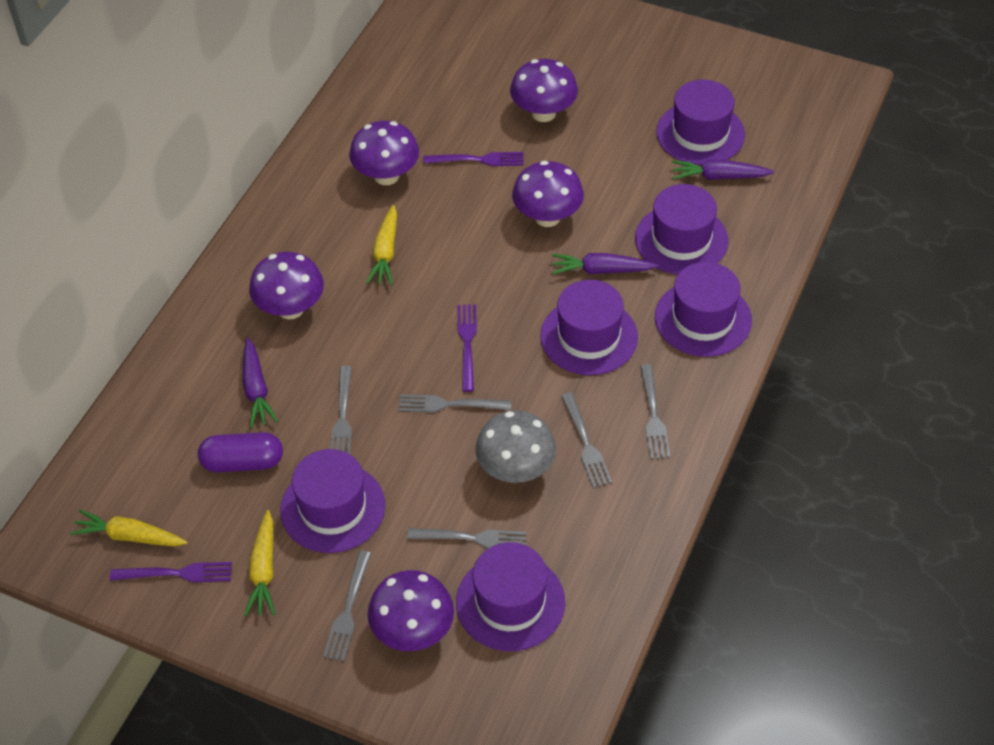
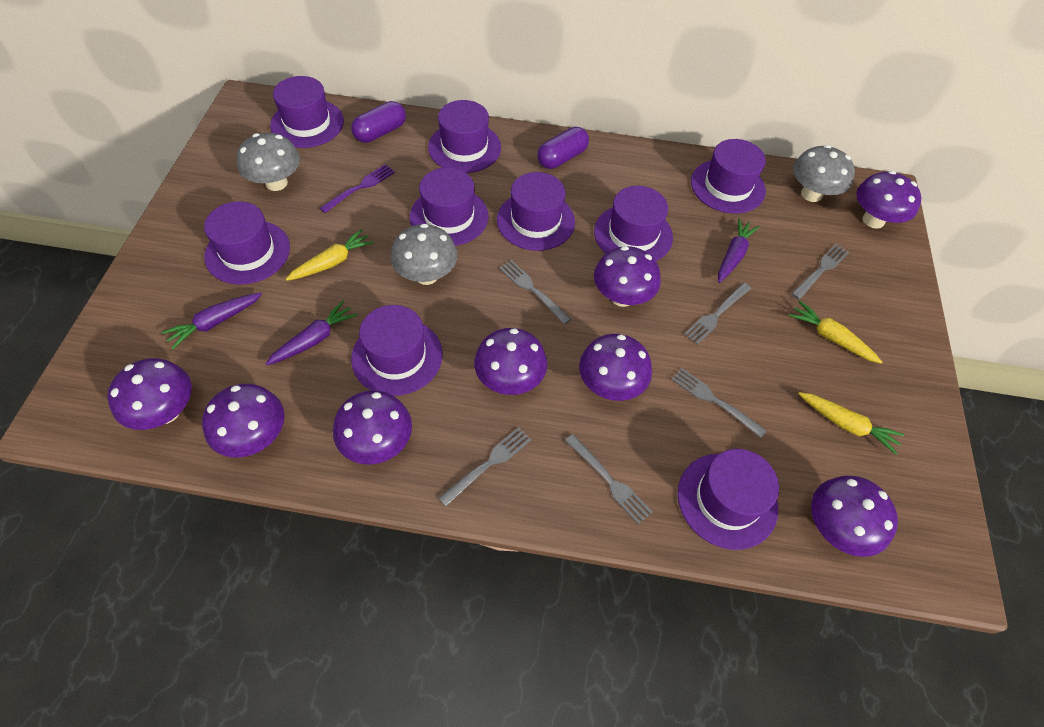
grey mushroom: 1 -> 3
purple capsule: 1 -> 2
purple fork: 3 -> 1
purple hat: 6 -> 9
purple mushroom: 5 -> 8

